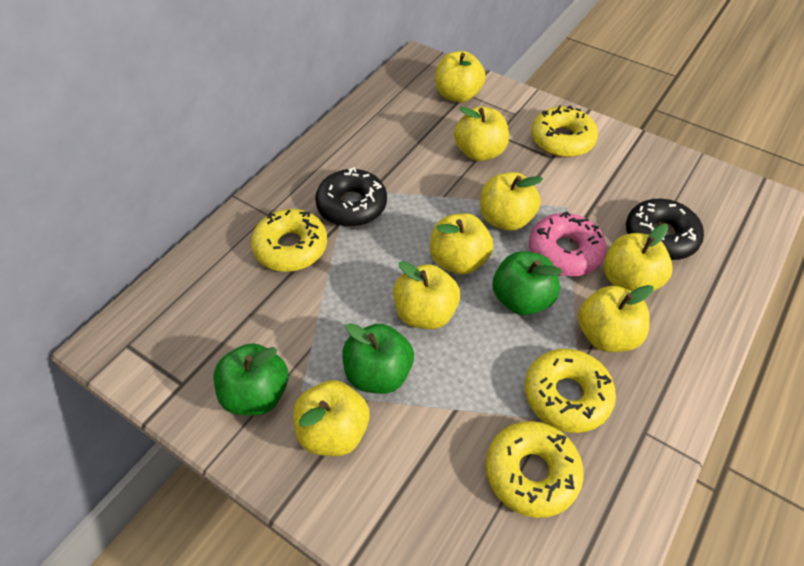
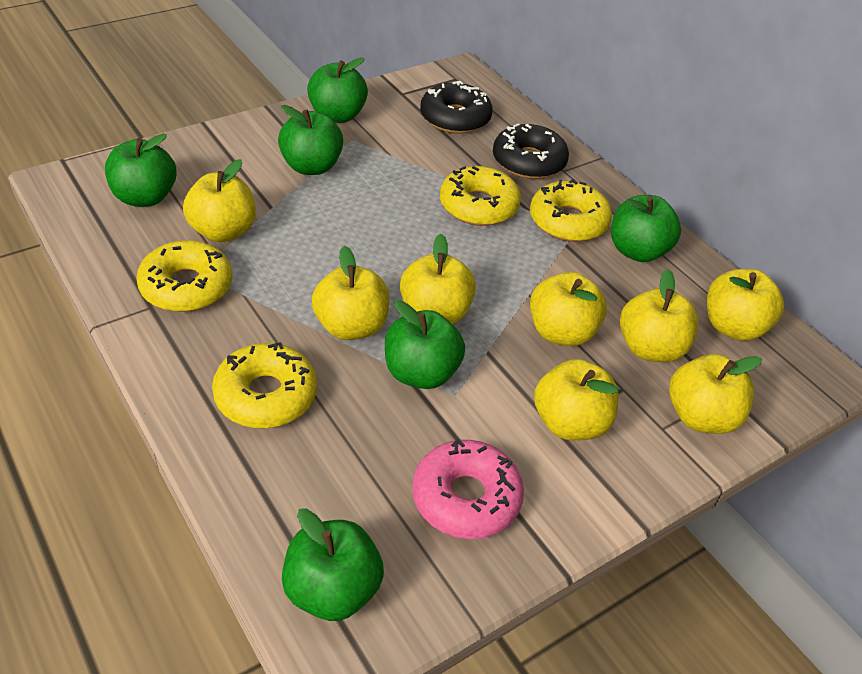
green apple: 3 -> 6

